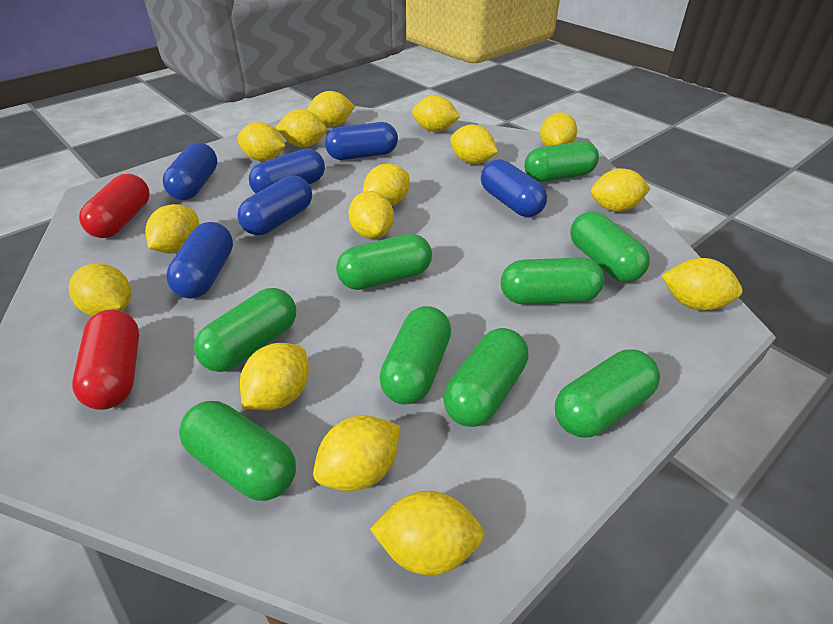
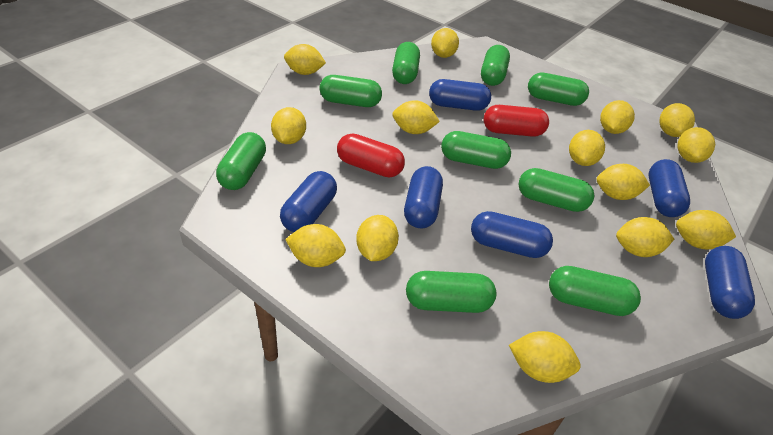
yellow lemon: 15 -> 14

